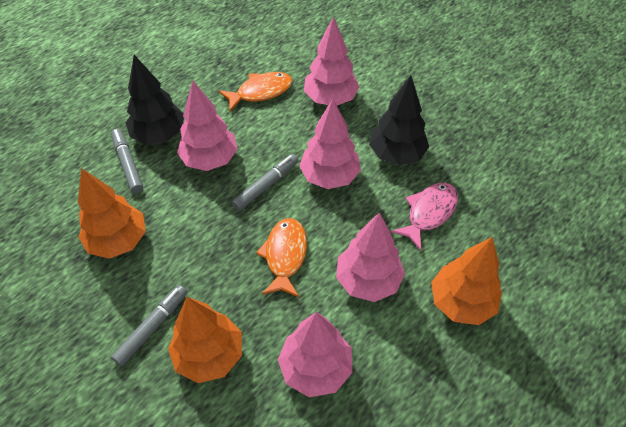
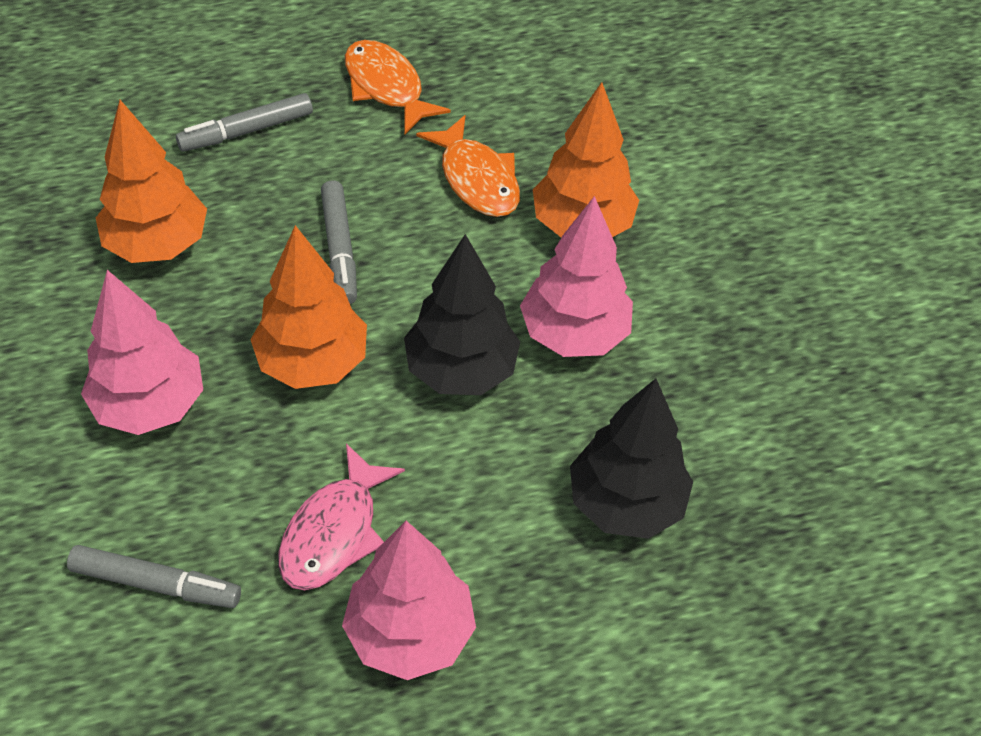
pink tree: 5 -> 3

